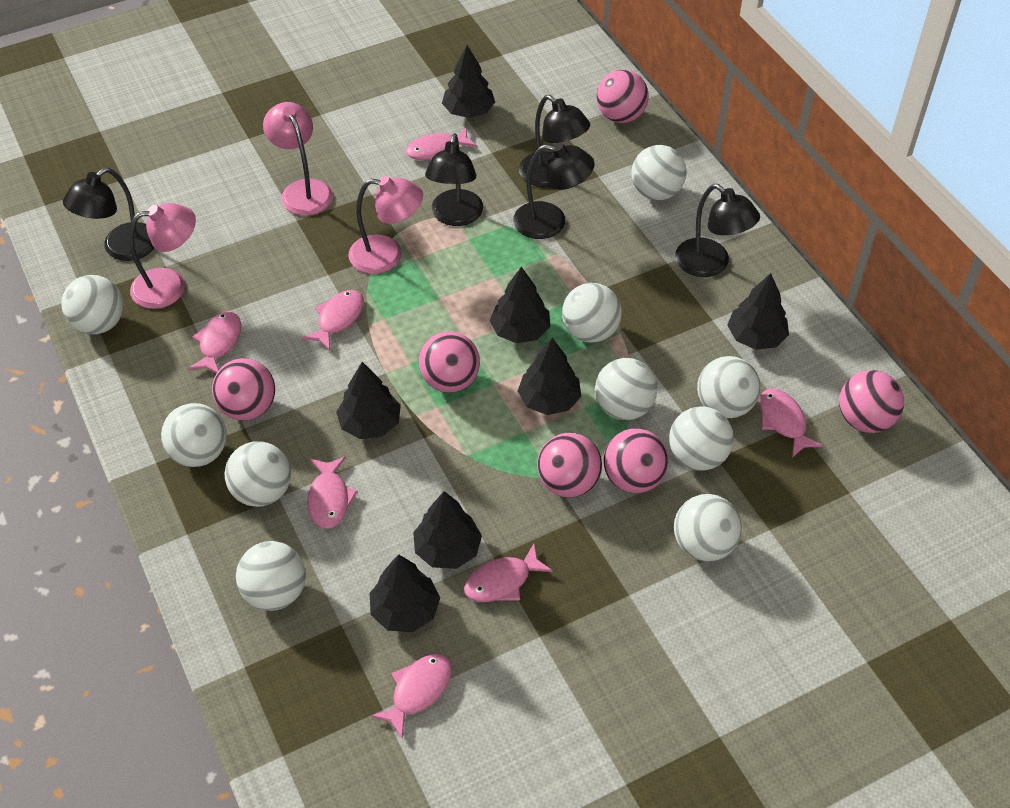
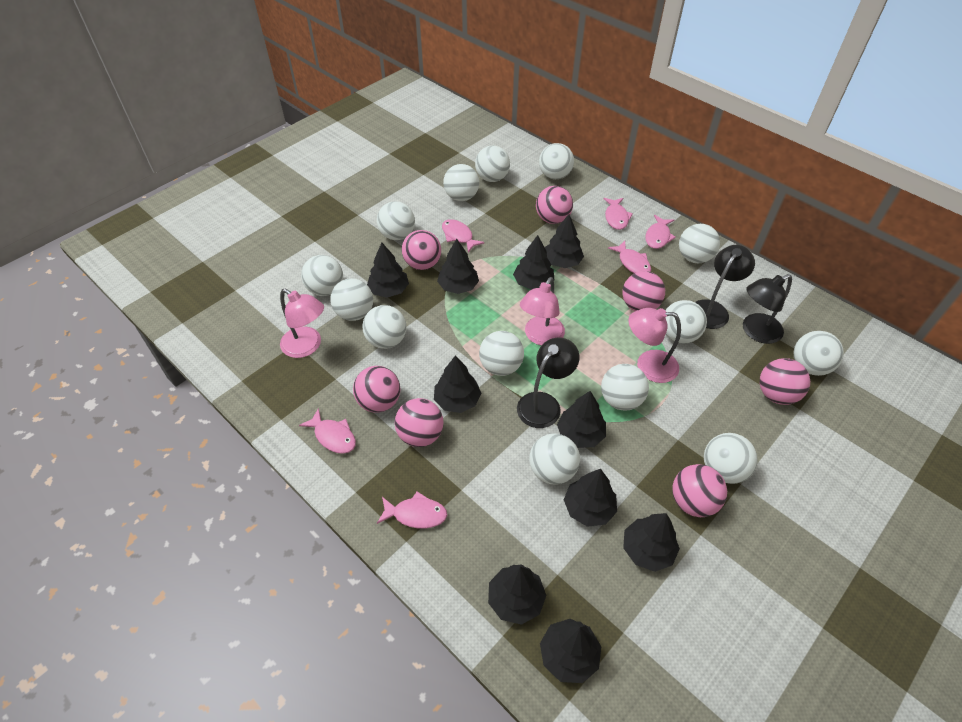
black lamp: 5 -> 3
black tree: 7 -> 10
pink ball: 6 -> 7
pink fish: 7 -> 6
white ball: 10 -> 14

